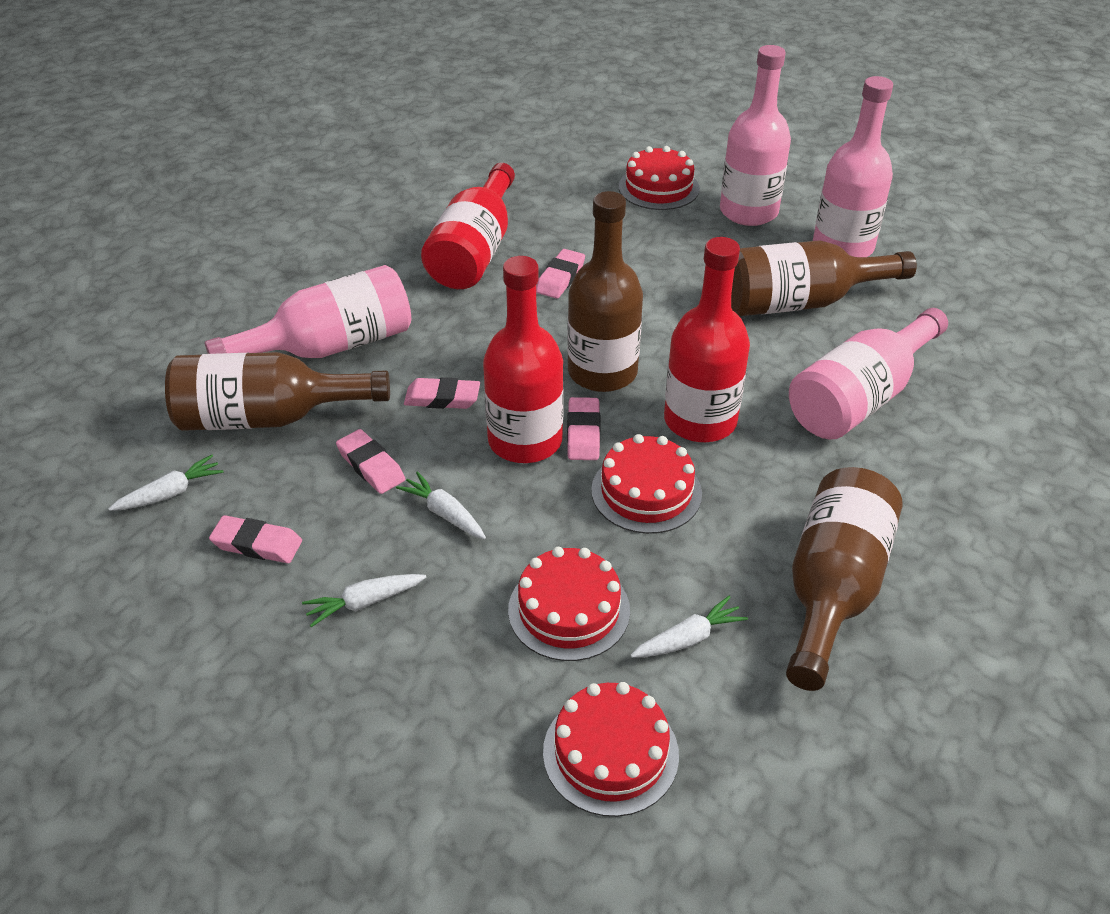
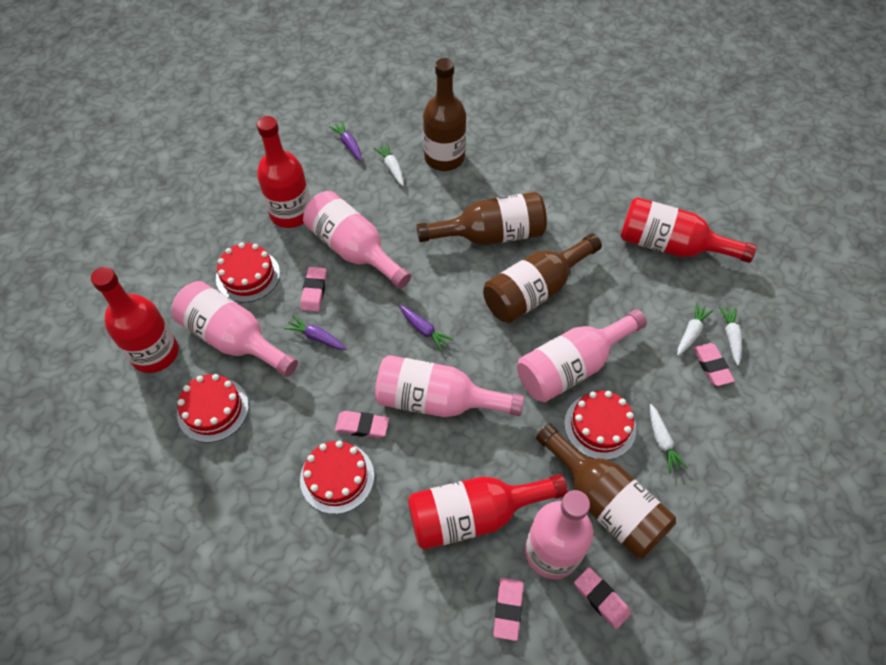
pink bottle: 4 -> 5
purple carrot: 0 -> 3
red bottle: 3 -> 4

